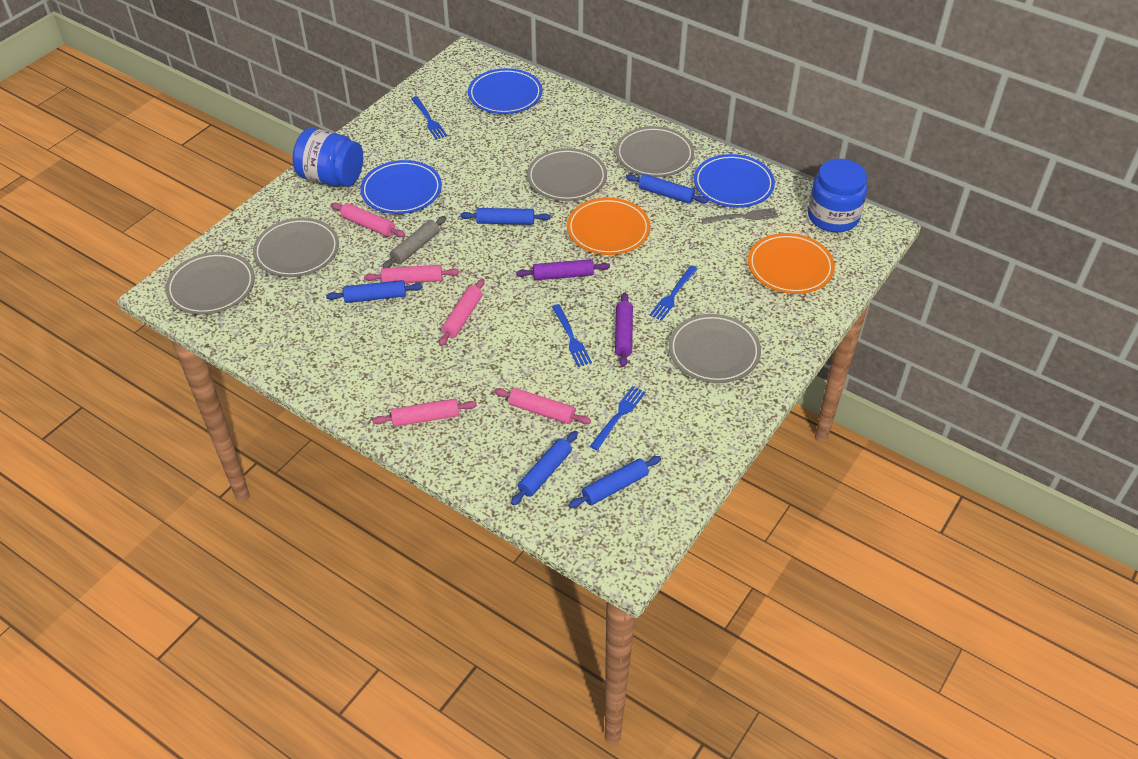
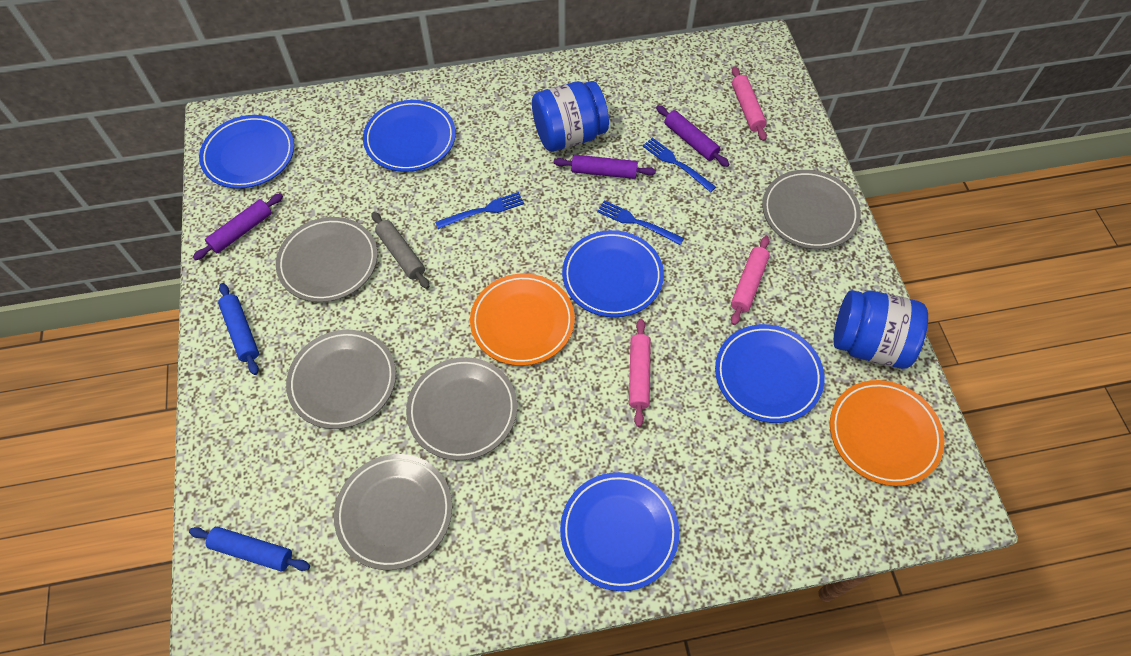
blue fork: 4 -> 3
blue plate: 3 -> 5
blue rolling pin: 5 -> 2
grey fork: 1 -> 0
pink rolling pin: 5 -> 3
purple rolling pin: 2 -> 3

